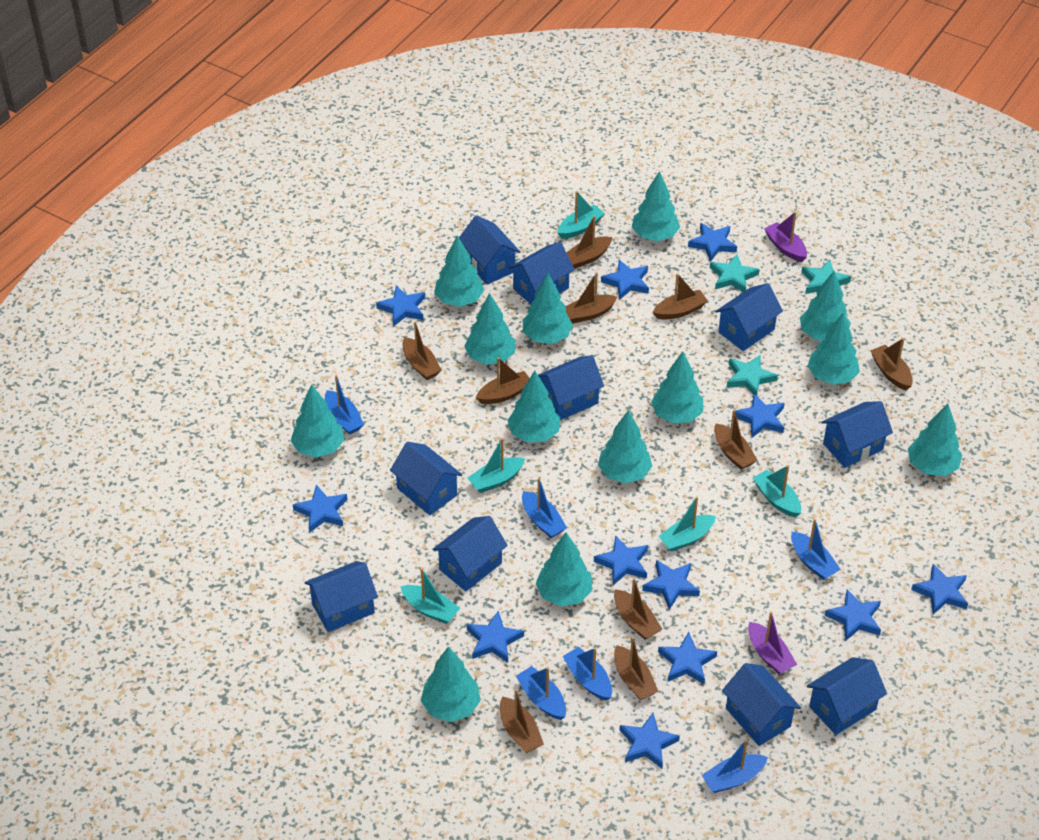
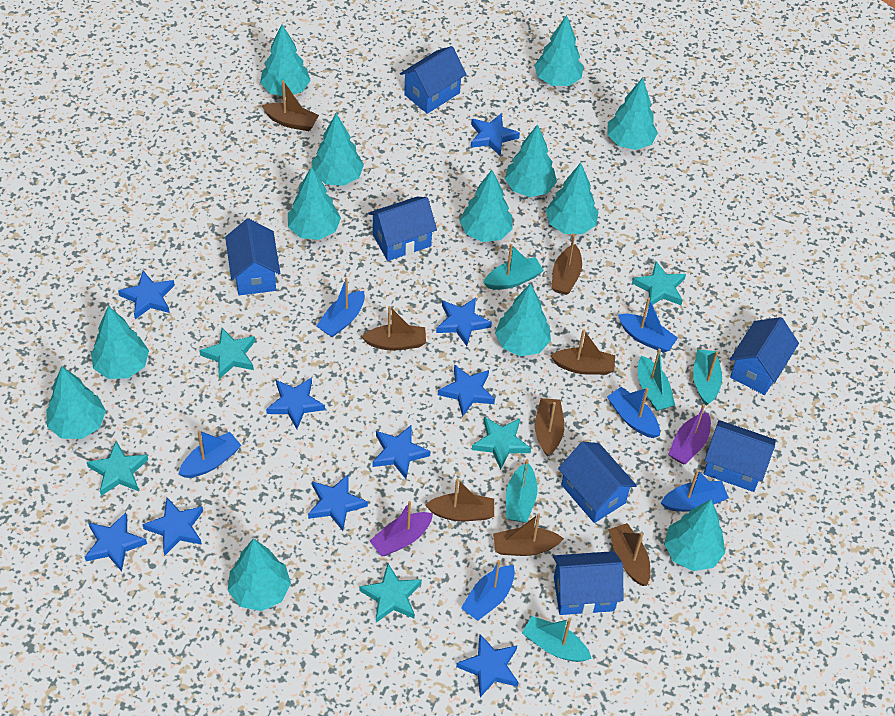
blue house: 10 -> 7
blue star: 12 -> 10
brown boat: 10 -> 8
turquoise star: 3 -> 5

